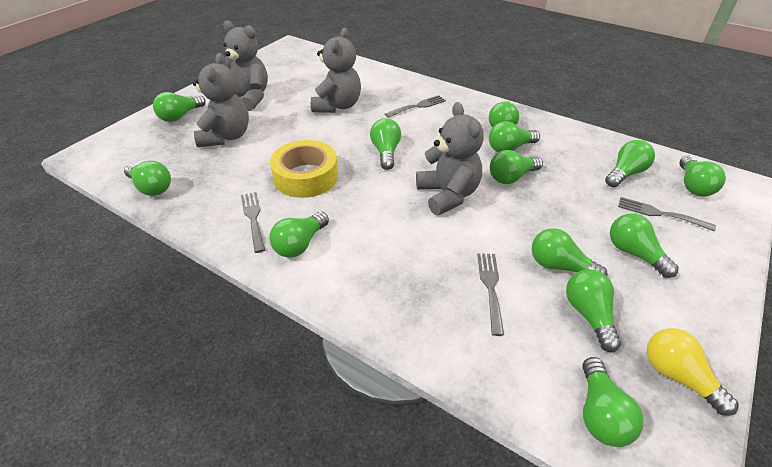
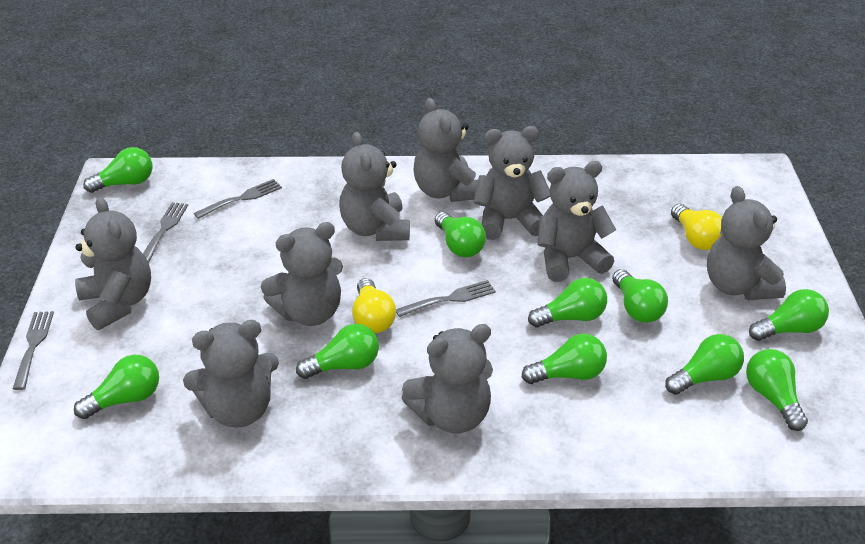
green light bulb: 13 -> 10
grey teddy bear: 4 -> 9
yellow light bulb: 1 -> 2
yellow tape: 1 -> 0

